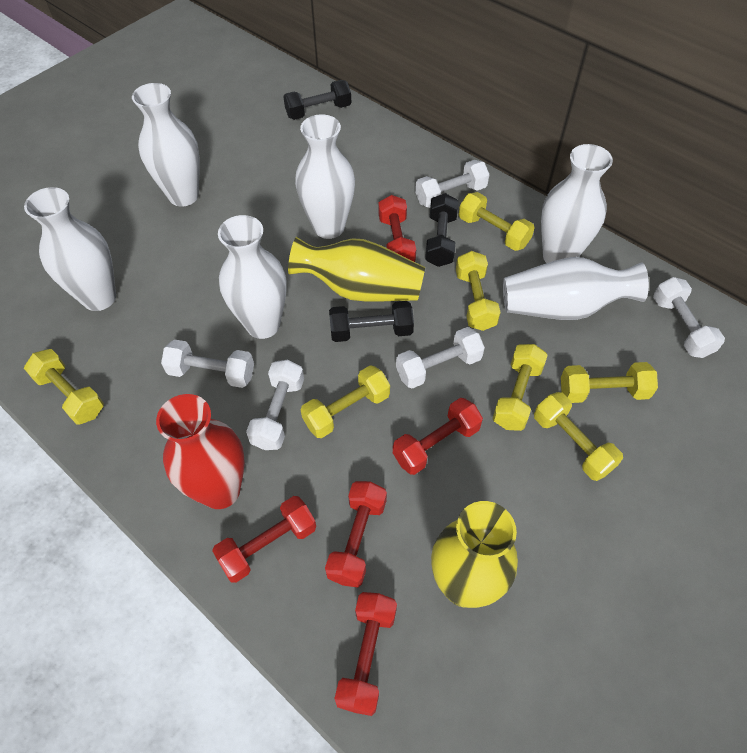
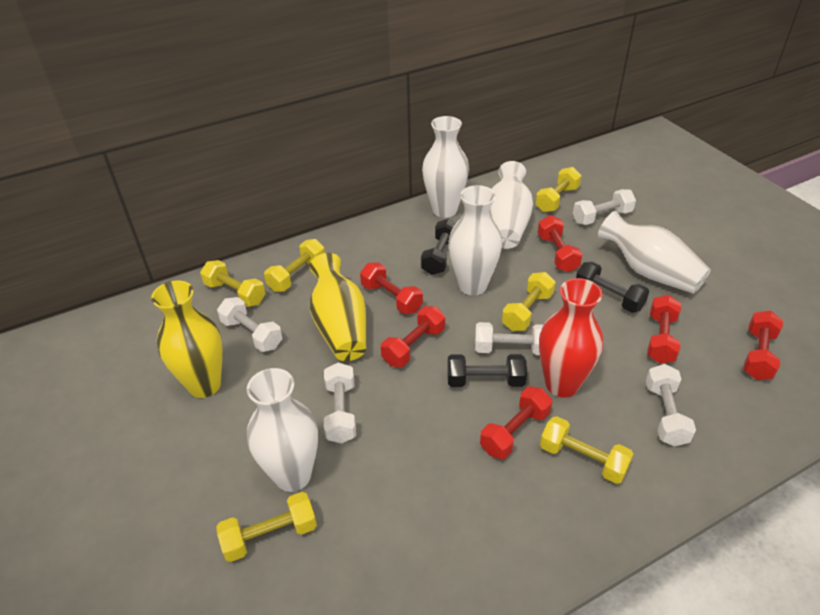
red dumbbell: 5 -> 6
white vase: 6 -> 5
yellow dumbbell: 7 -> 6

